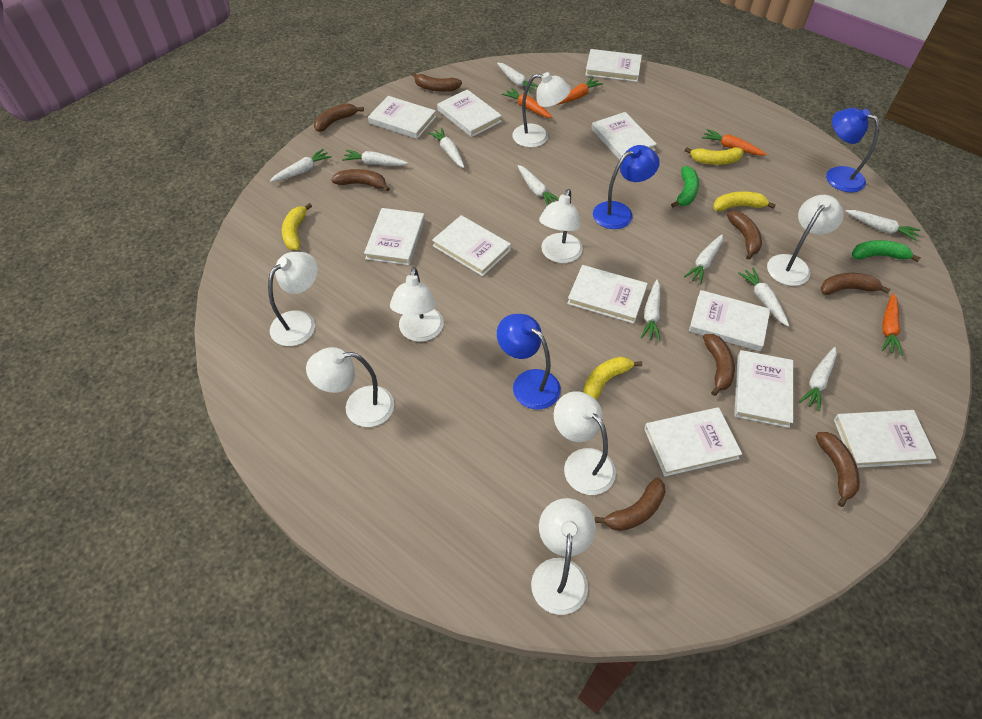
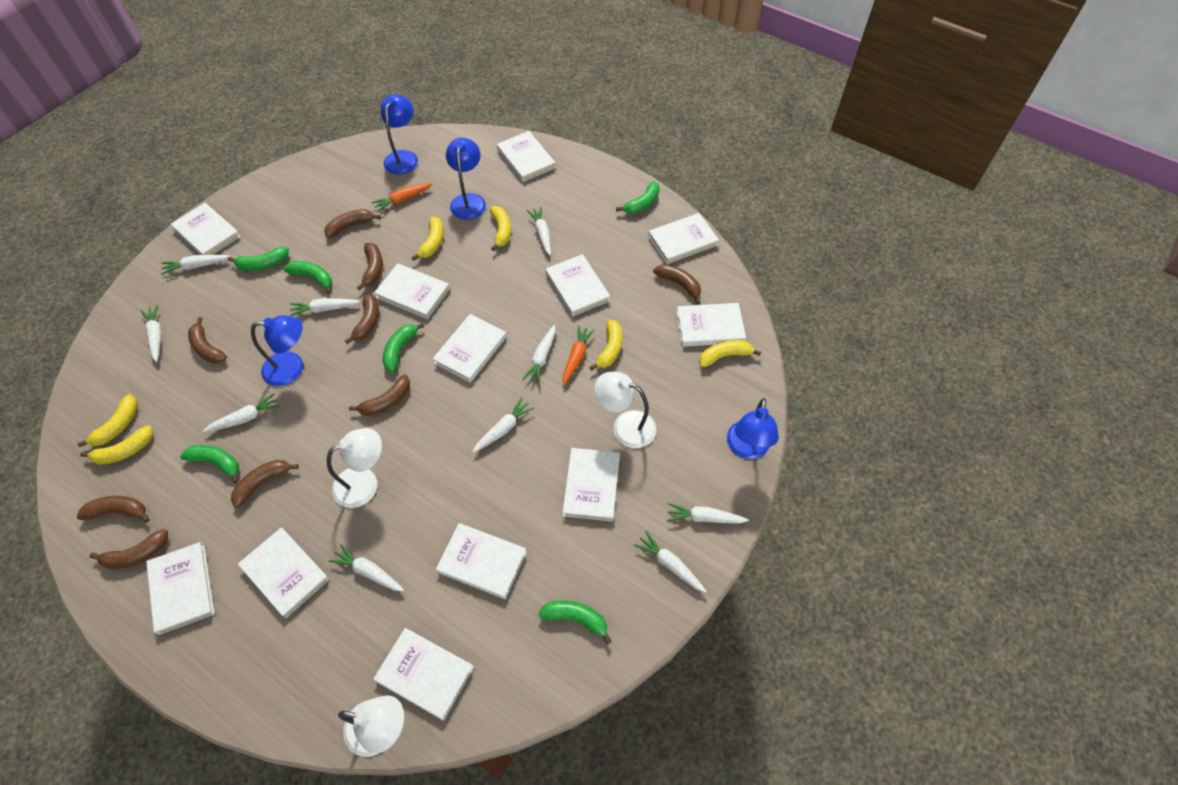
blue lamp: 3 -> 4
brown banana: 8 -> 9
green banana: 2 -> 6
orange carrot: 4 -> 2
white book: 11 -> 12
white lamp: 8 -> 3
yellow banana: 4 -> 6

